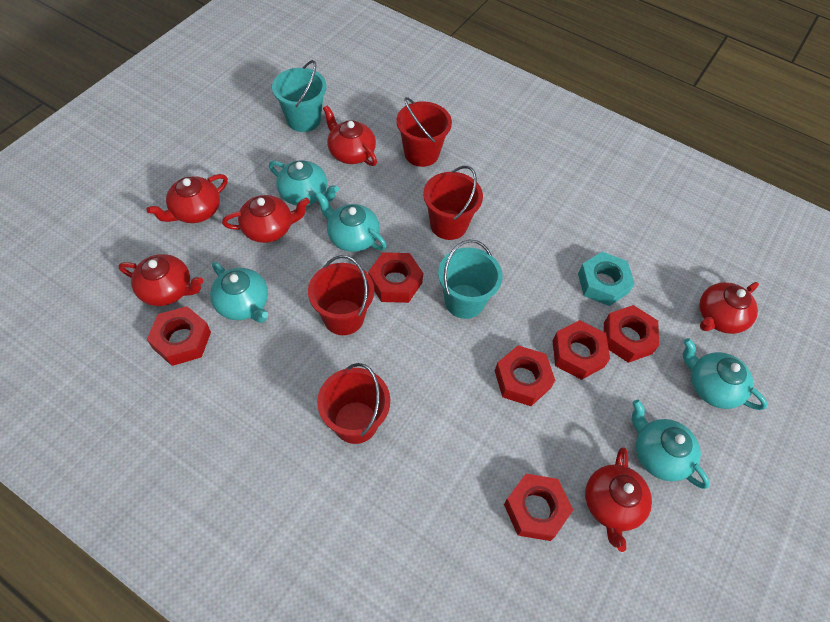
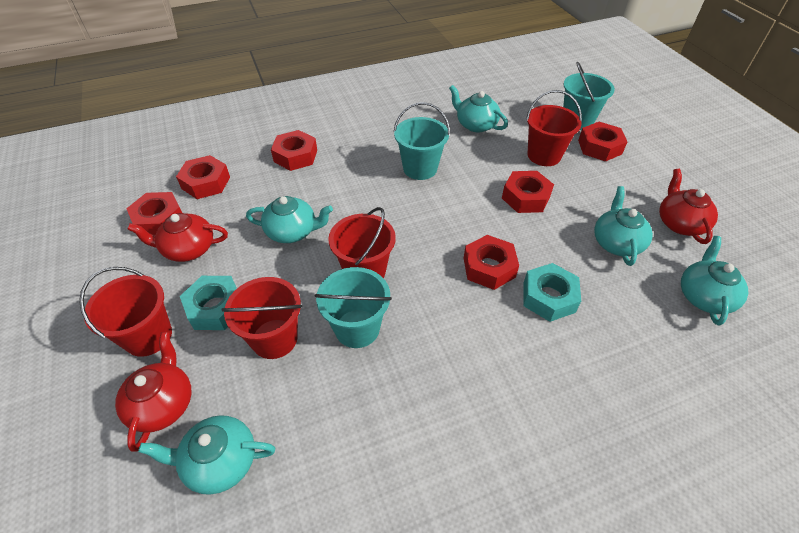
red teapot: 6 -> 3
turquoise bucket: 2 -> 3
turquoise nut: 1 -> 2

